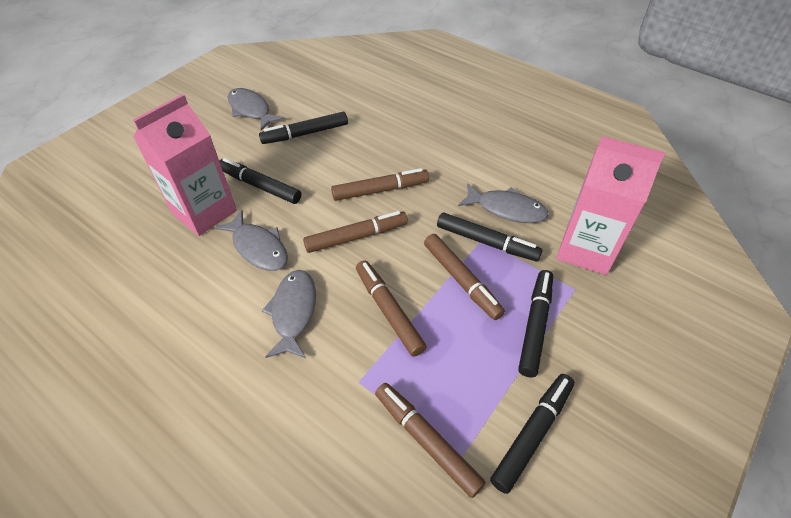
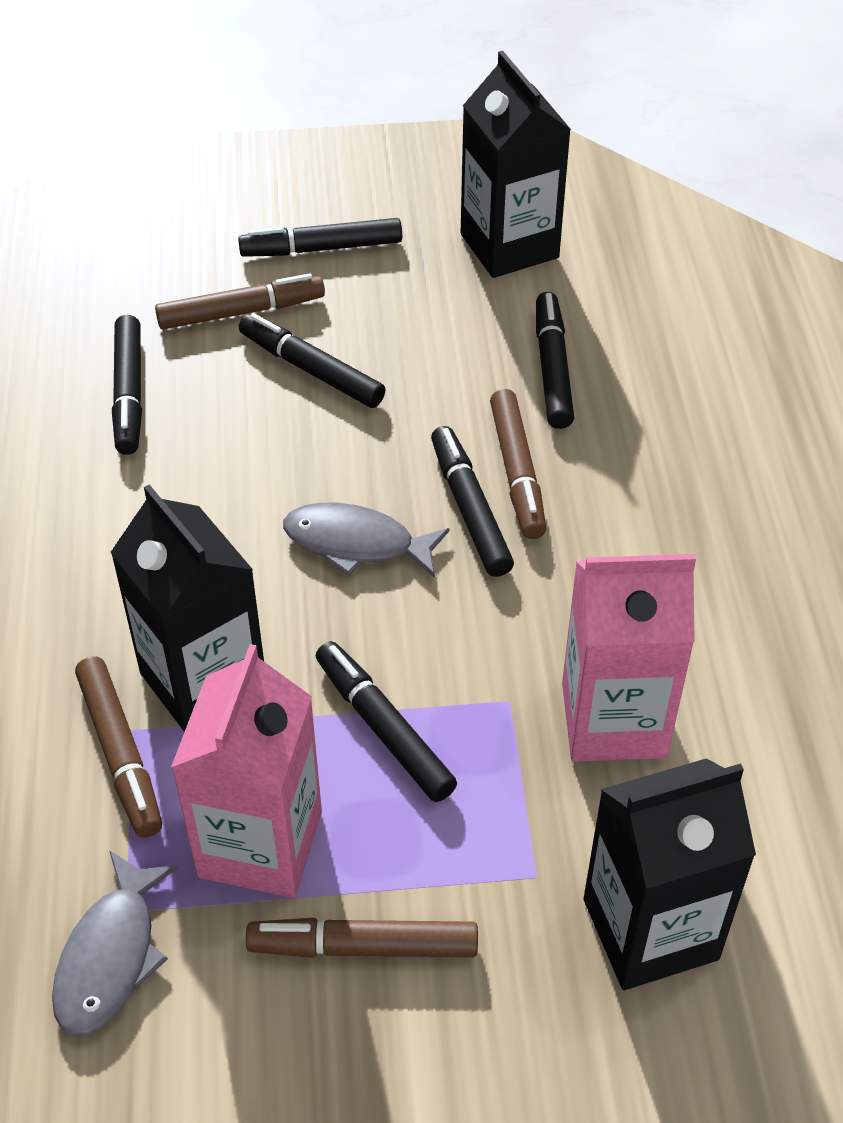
black carton: 0 -> 3
black marker: 5 -> 6
brown marker: 5 -> 4
grey fish: 4 -> 2

